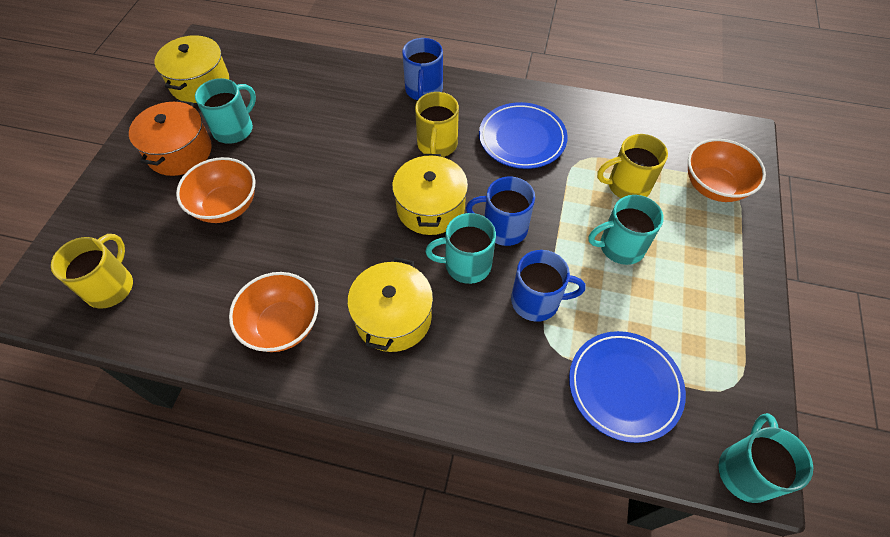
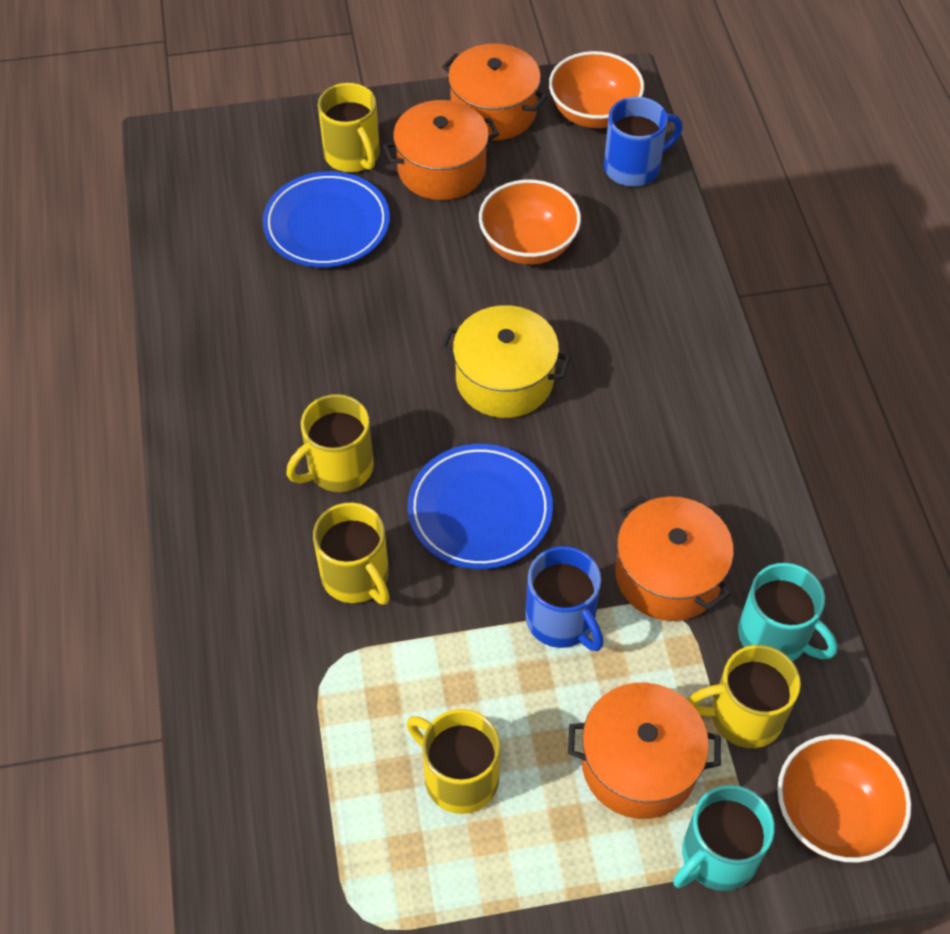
blue mug: 3 -> 2
orange pot: 1 -> 4
turquoise mug: 4 -> 2
yellow mug: 3 -> 5
yellow pot: 3 -> 1

